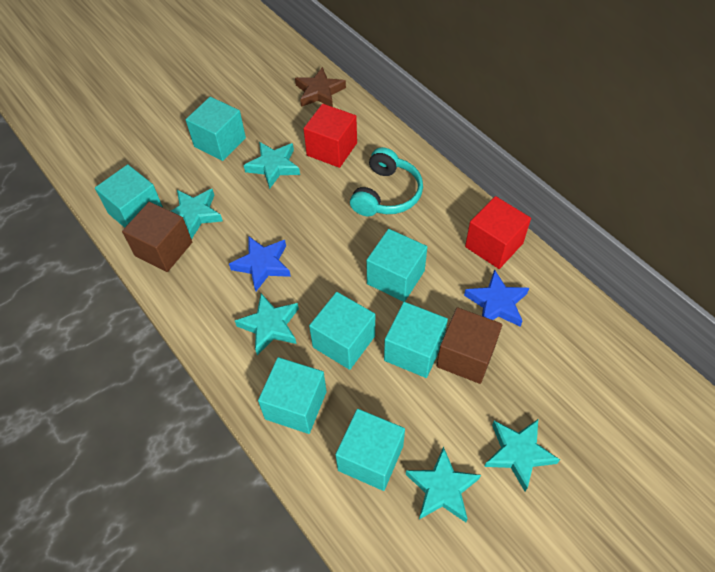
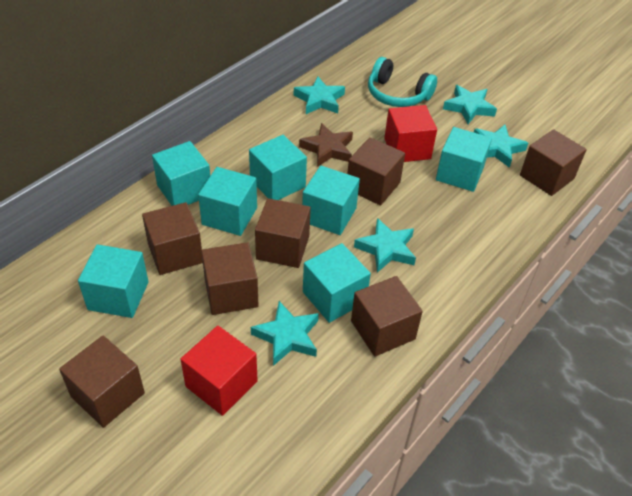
blue star: 2 -> 0
brown cube: 2 -> 7

